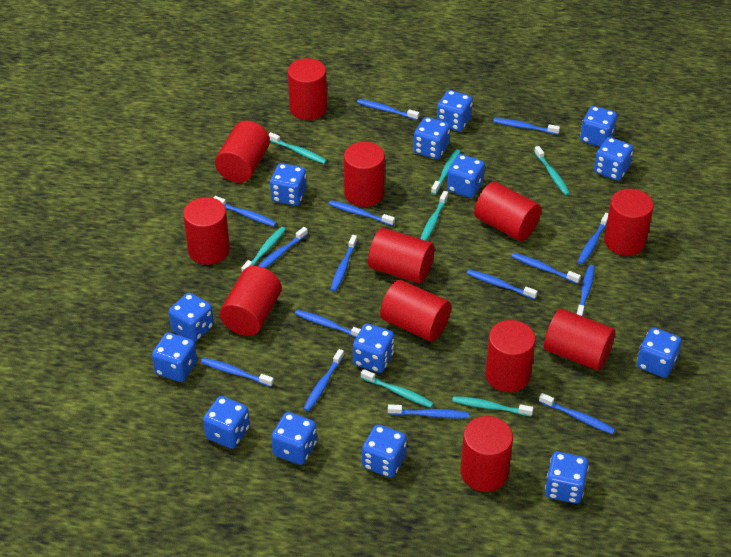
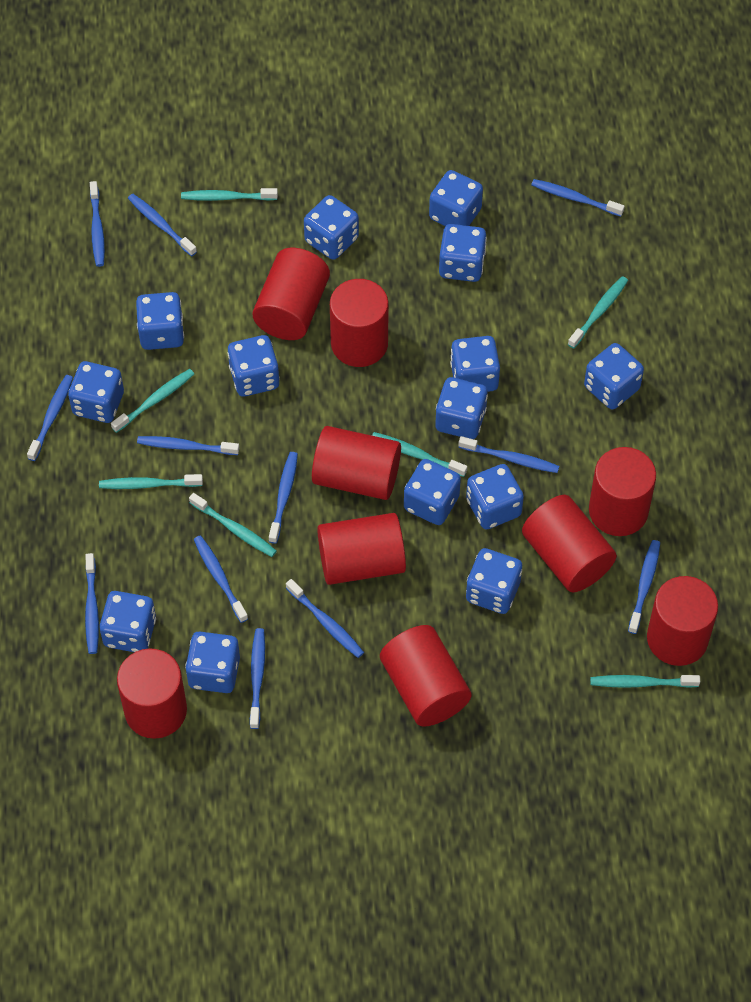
blue toothbrush: 15 -> 12
red cylinder: 12 -> 9

